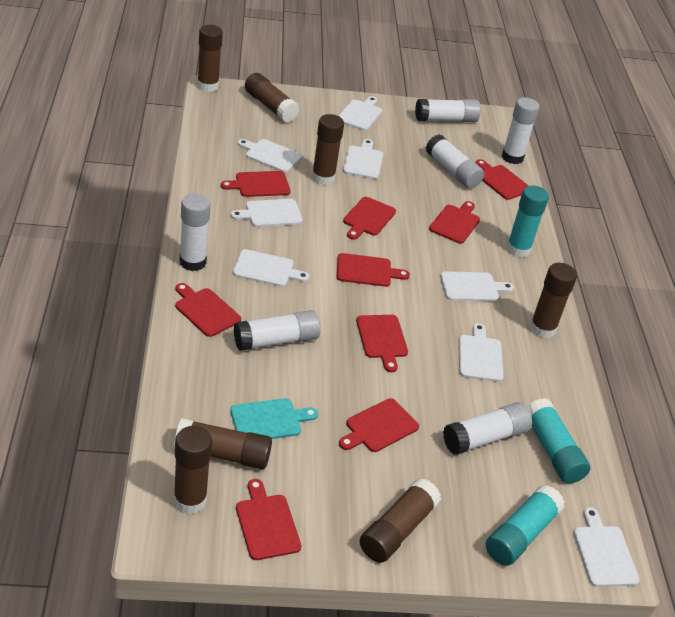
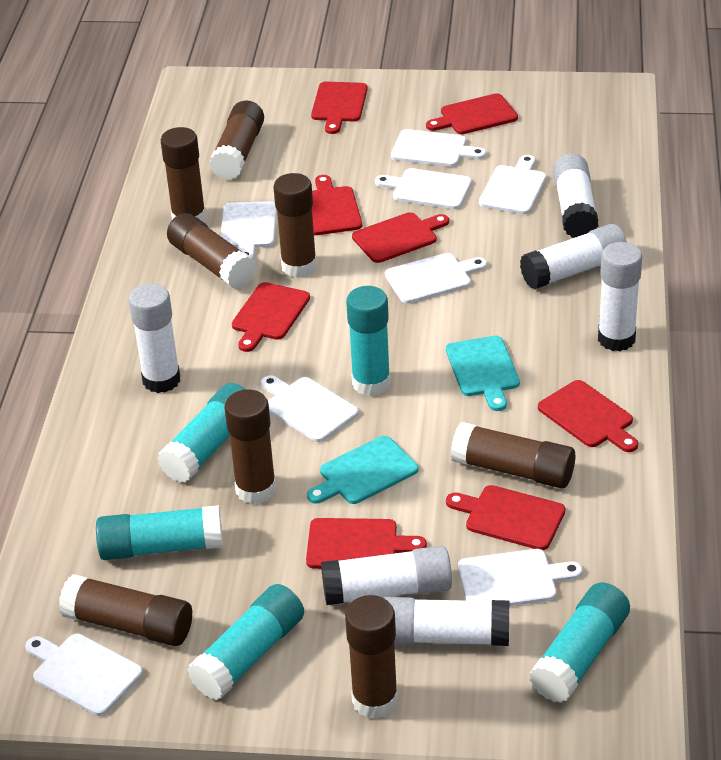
brown glue stick: 7 -> 8
red cutting board: 9 -> 8
turquoise cutting board: 1 -> 2
turquoise glue stick: 3 -> 5

